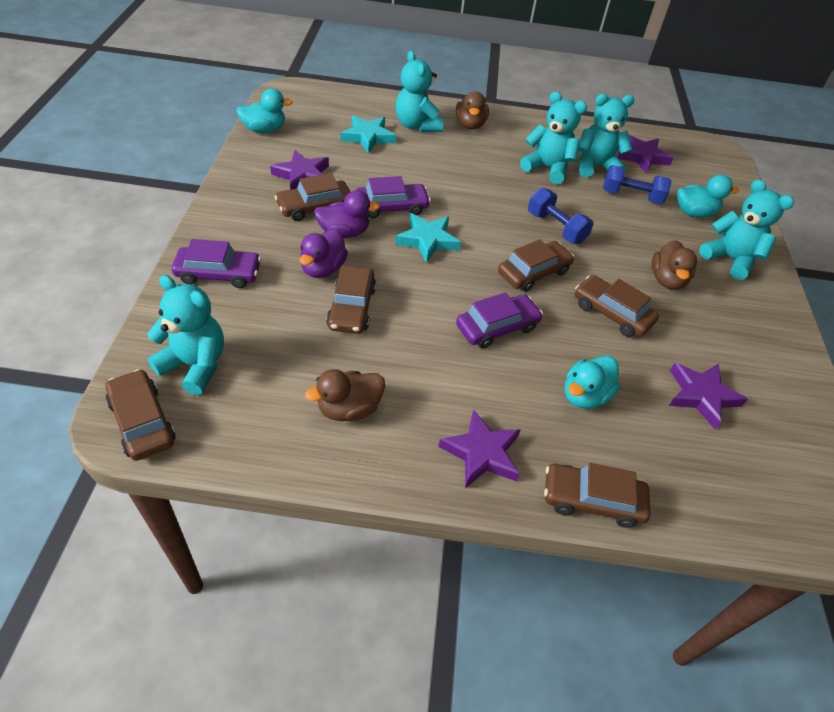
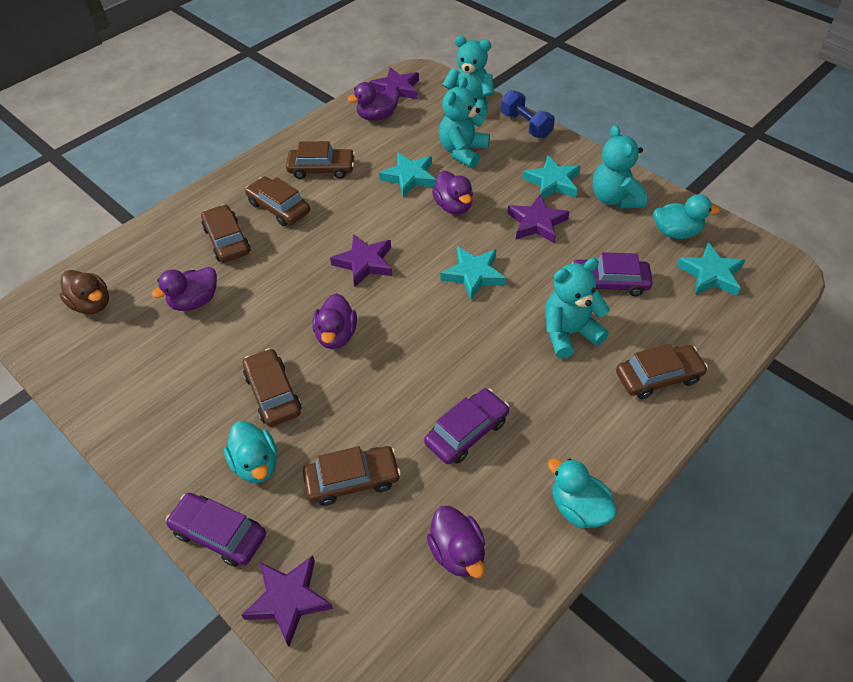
blue dumbbell: 2 -> 1
brown duck: 3 -> 1
purple duck: 2 -> 5
turquoise star: 2 -> 4
turquoise teddy bear: 5 -> 4

